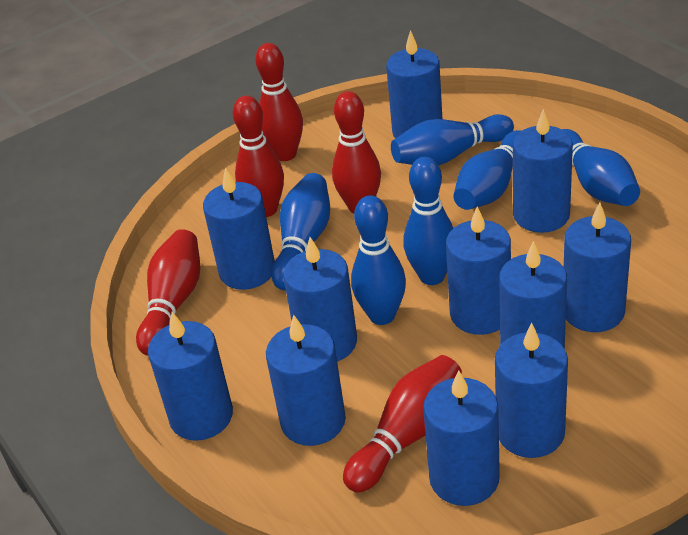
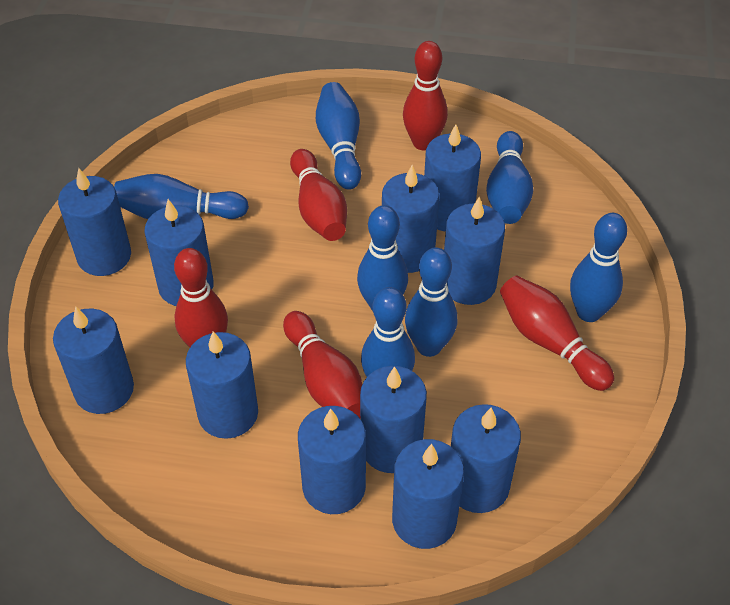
blue bowling pin: 6 -> 7

